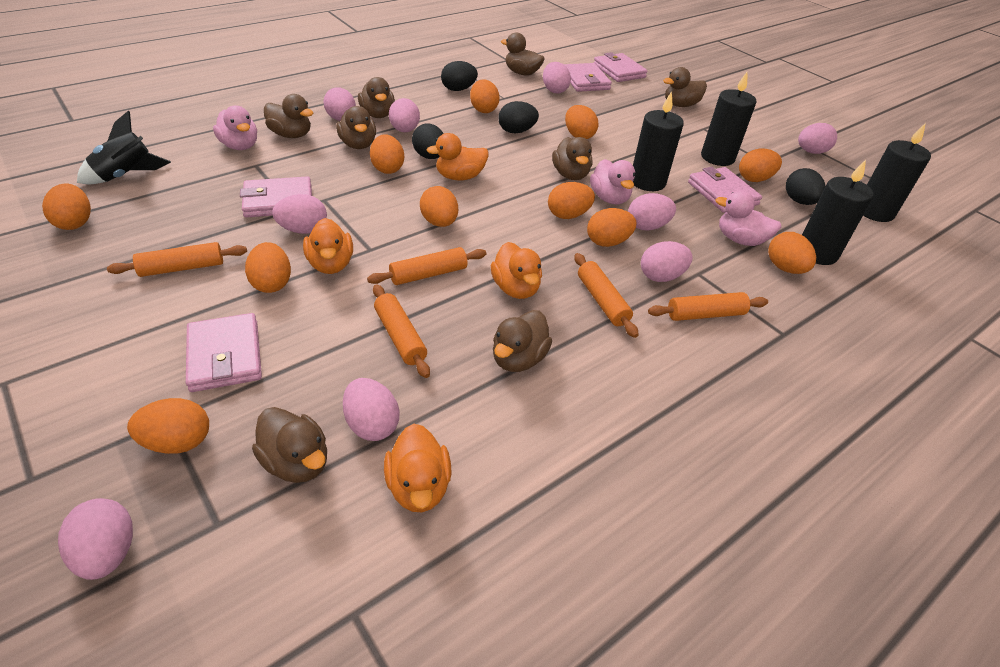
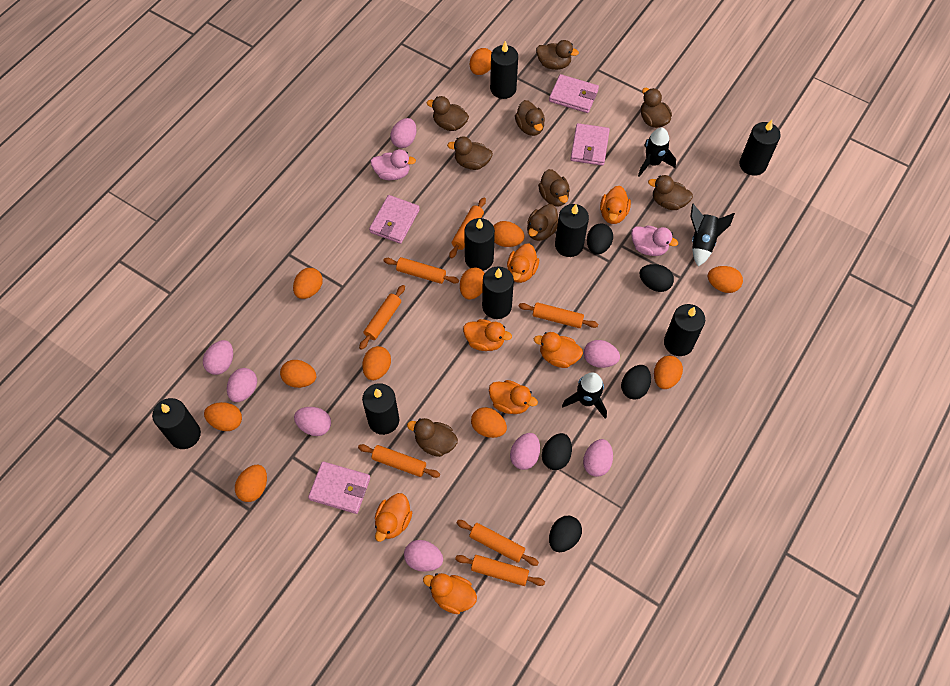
black candle: 4 -> 8
black egg: 4 -> 5
black rocket: 1 -> 3
brown duck: 8 -> 9
orange duck: 4 -> 7
orange rolling pin: 5 -> 7
pink duck: 3 -> 2
pink egg: 9 -> 8
pink wallet: 5 -> 4

